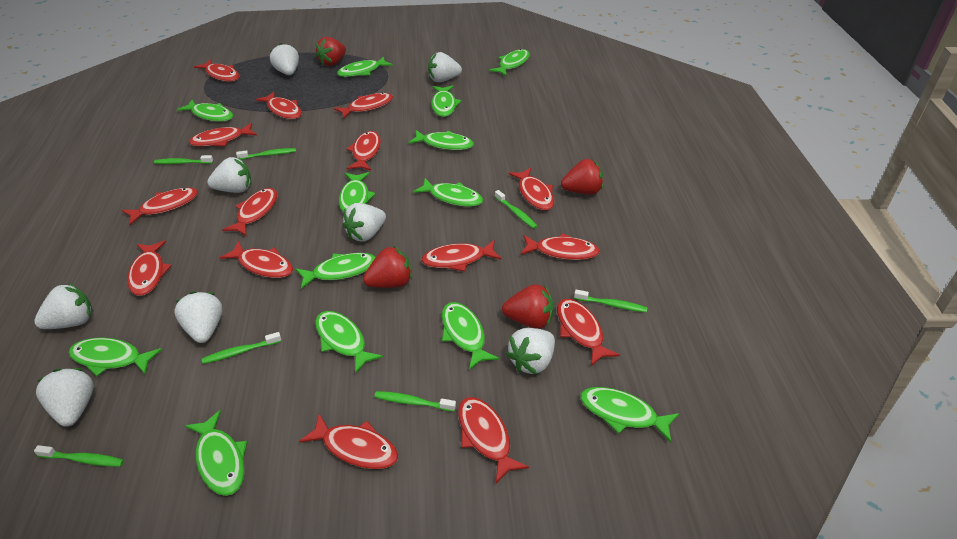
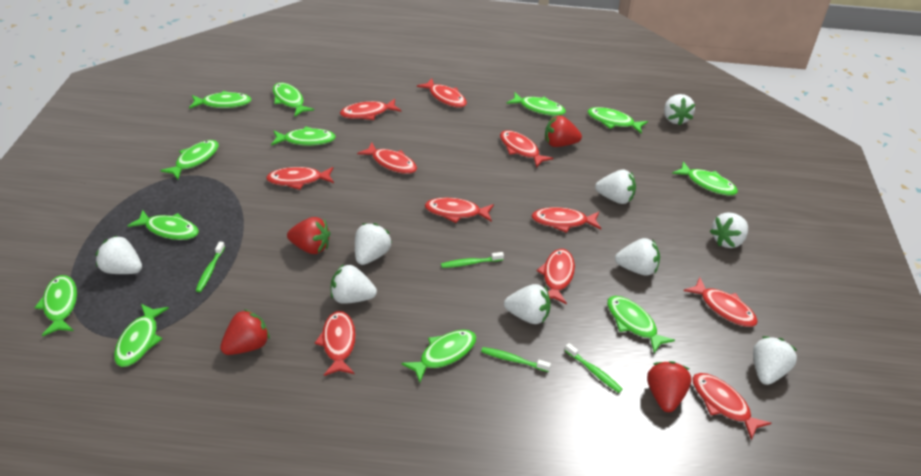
green fish: 13 -> 12
green toothbrush: 7 -> 4
red fish: 15 -> 11
white strawberry: 8 -> 9

